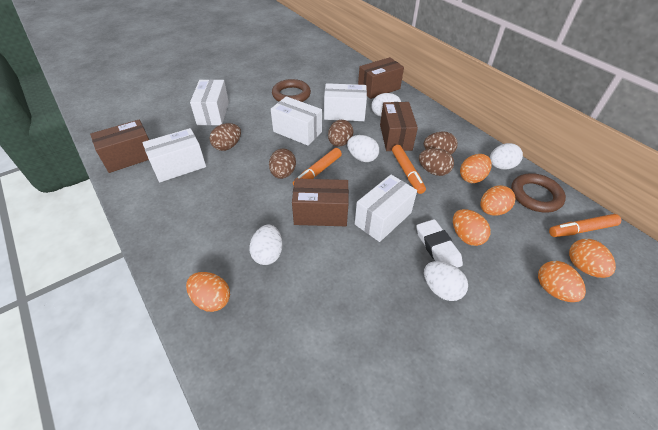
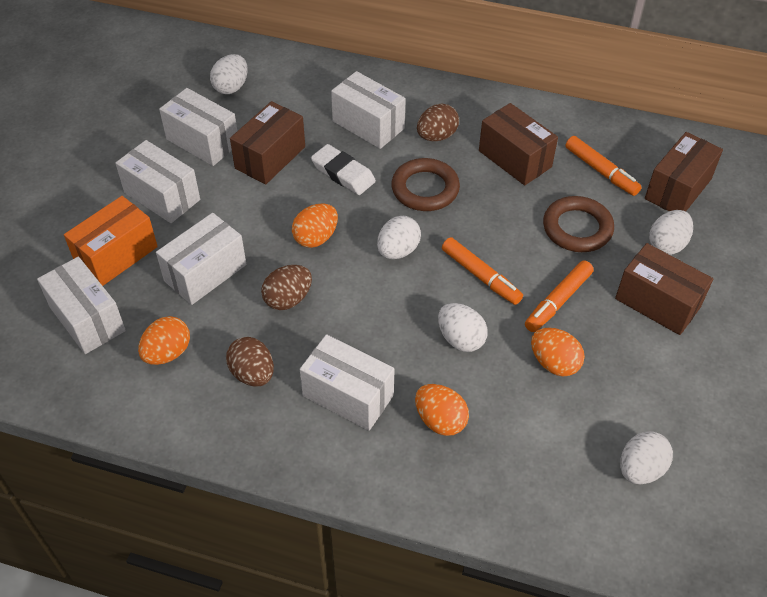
brown egg: 5 -> 3
orange box: 0 -> 1
orange egg: 6 -> 4
white box: 5 -> 6

